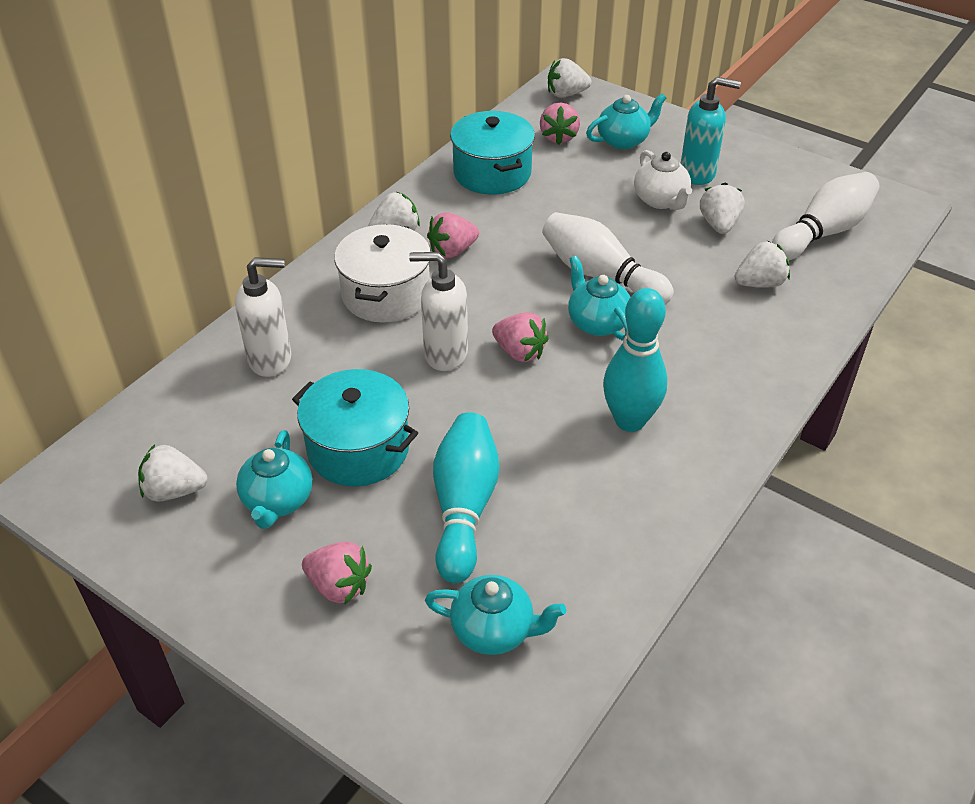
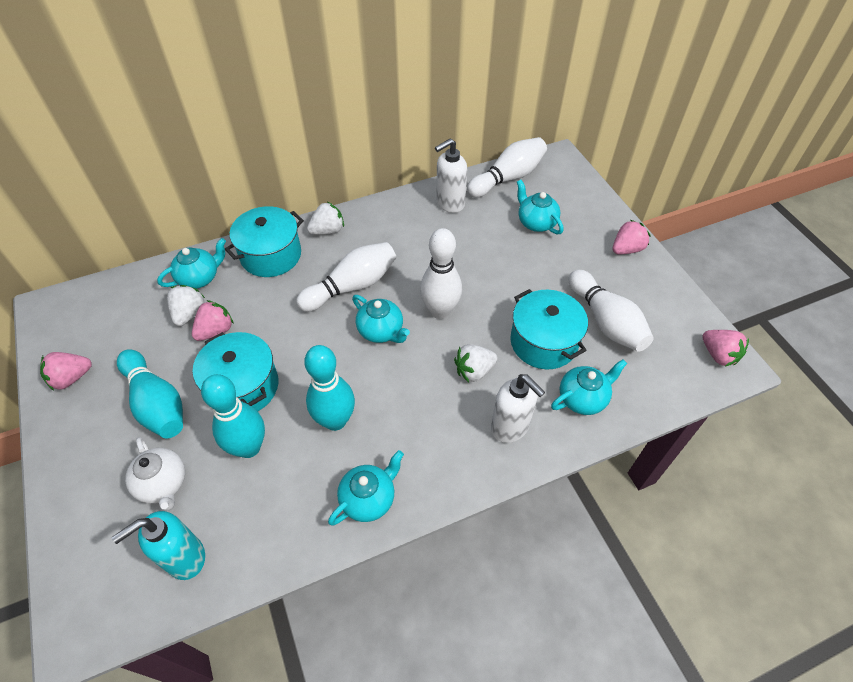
turquoise bowling pin: 2 -> 3
turquoise pot: 2 -> 3
turquoise teapot: 4 -> 5
white bowling pin: 2 -> 4
white pot: 1 -> 0
white strawberry: 5 -> 3

